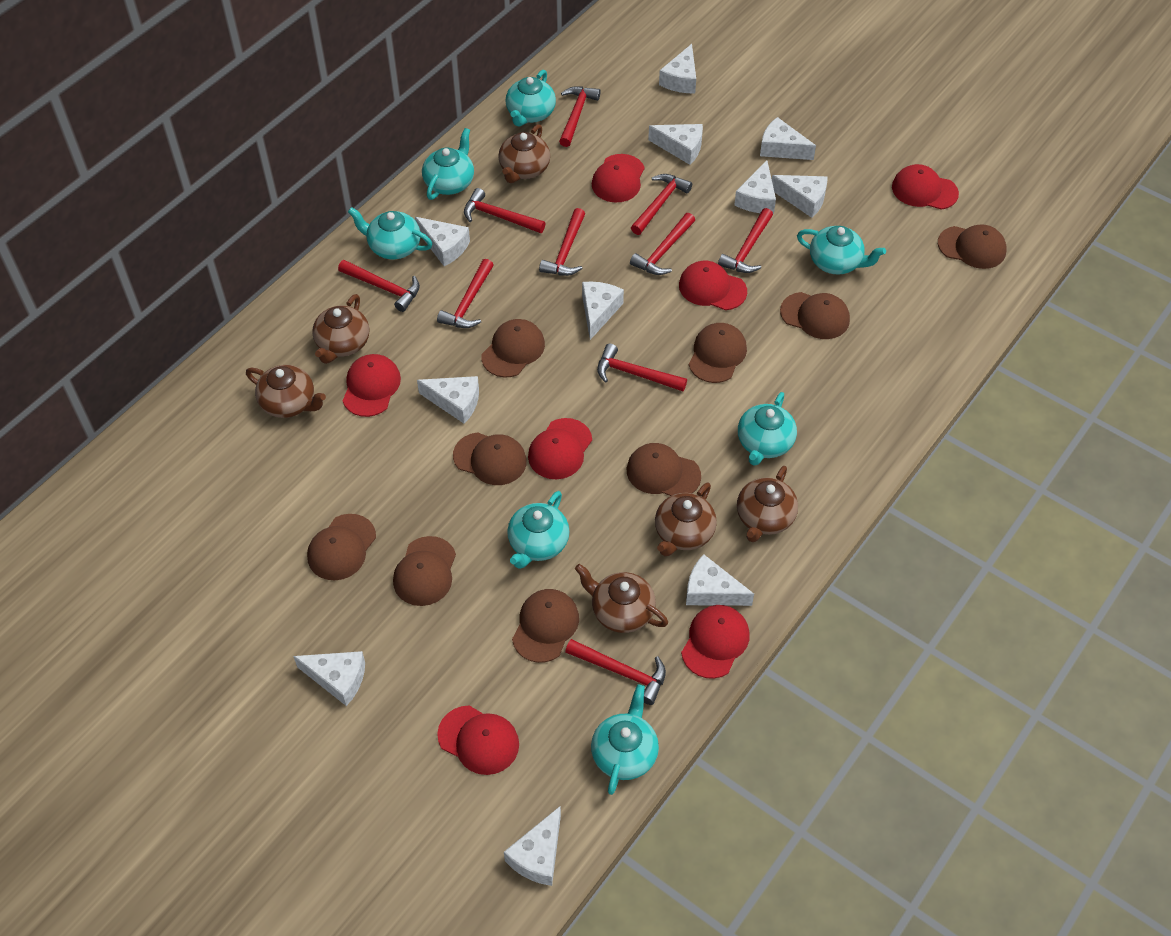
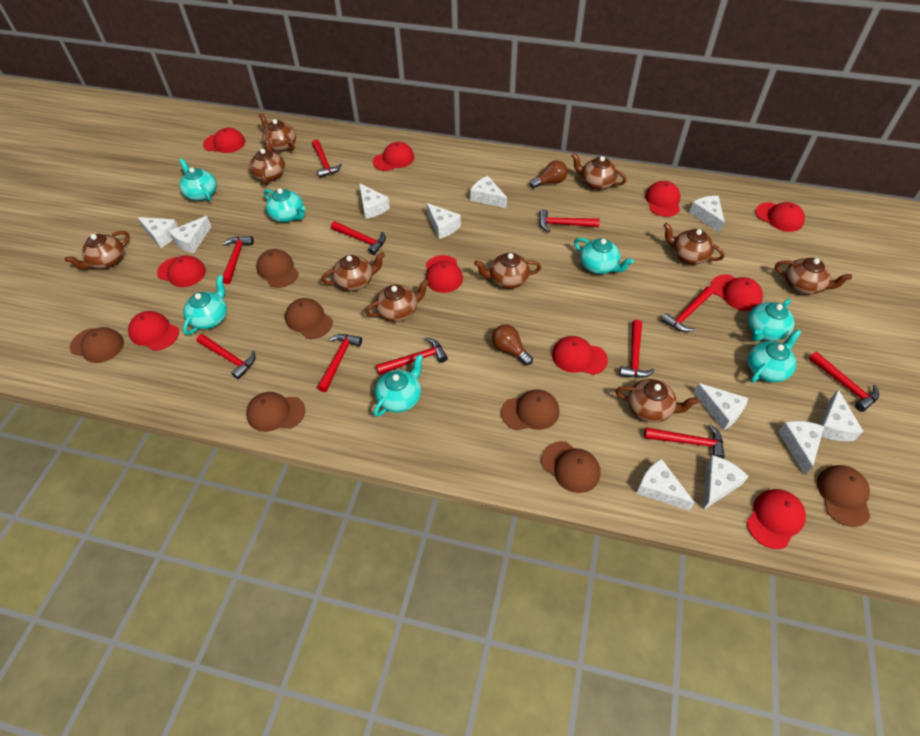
brown cap: 9 -> 7
brown light bulb: 0 -> 2
brown teapot: 6 -> 10
red cap: 7 -> 10
red hammer: 10 -> 11

